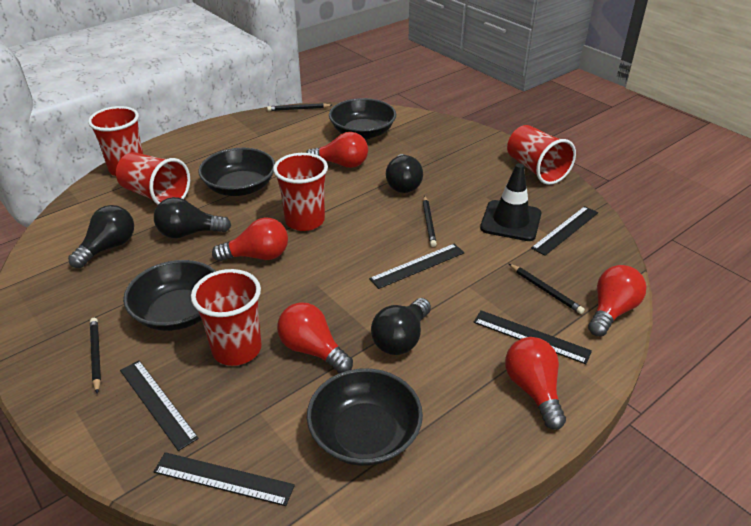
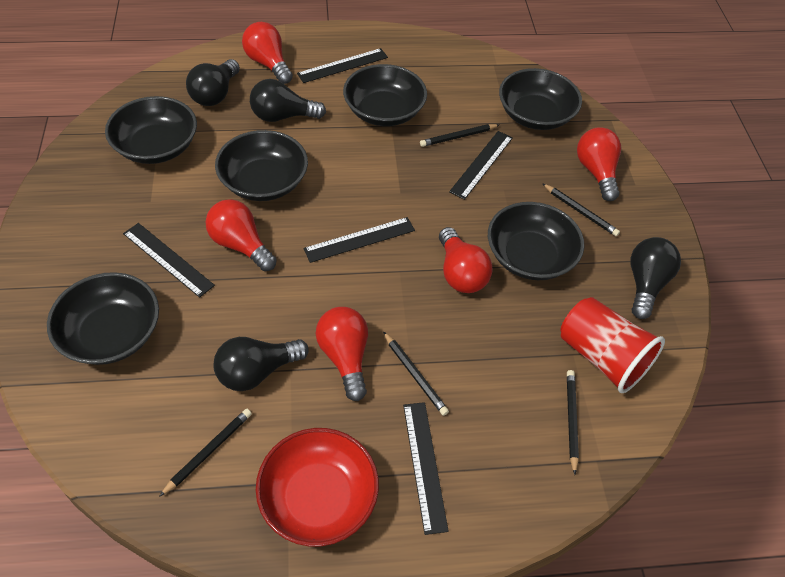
black bowl: 4 -> 6
black pencil: 4 -> 5
black traffic cone: 1 -> 0
red bowl: 0 -> 1
red cup: 5 -> 1

